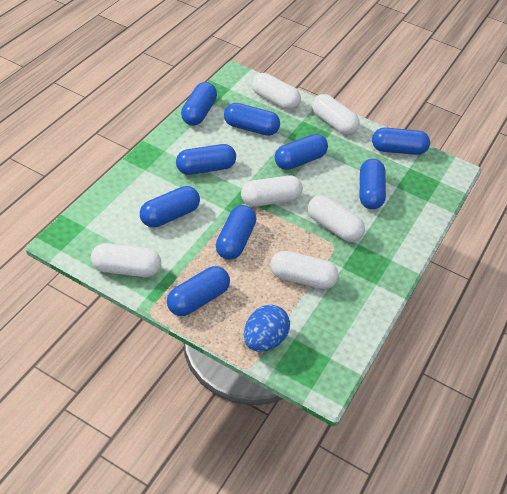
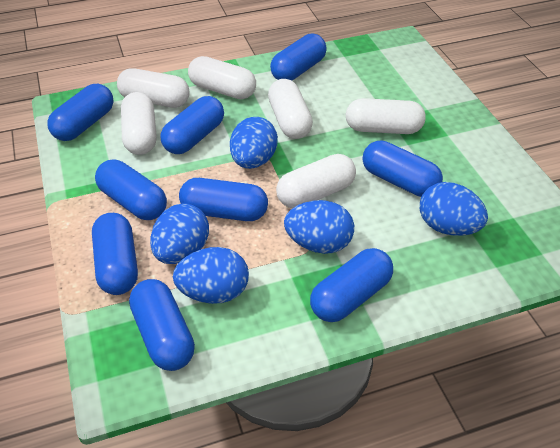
blue egg: 1 -> 5

